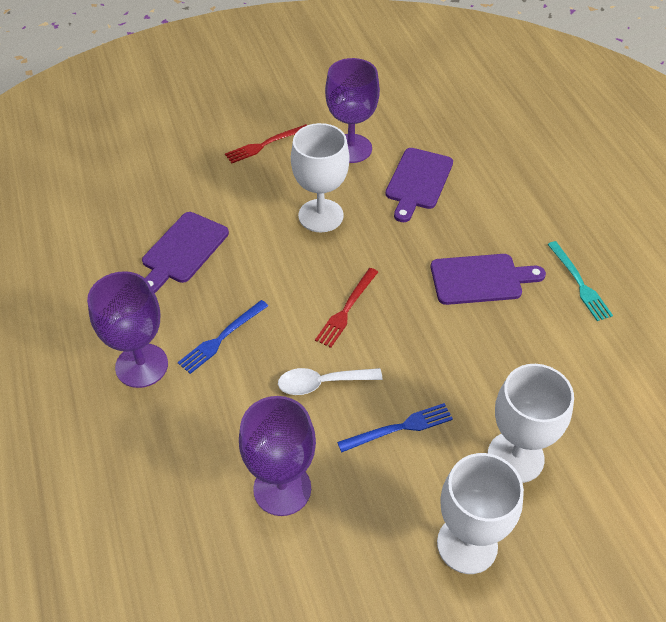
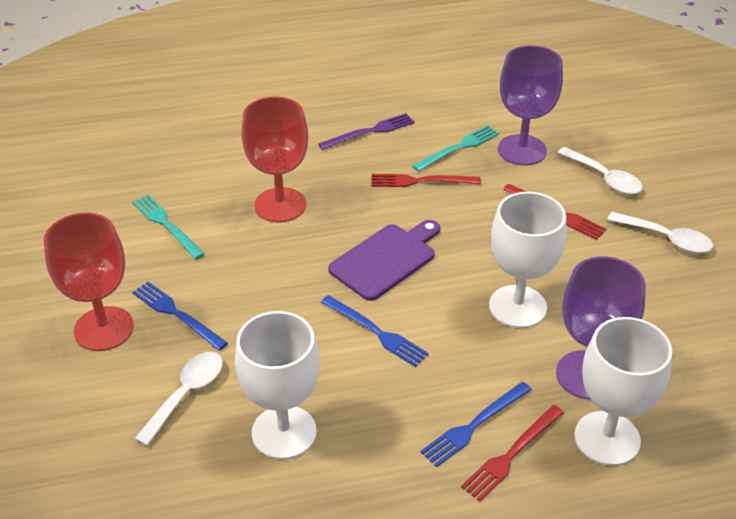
blue fork: 2 -> 3
purple cutting board: 3 -> 1
purple fork: 0 -> 1
purple goblet: 3 -> 2
red fork: 2 -> 3
red goblet: 0 -> 2
turquoise fork: 1 -> 2
white spoon: 1 -> 3

